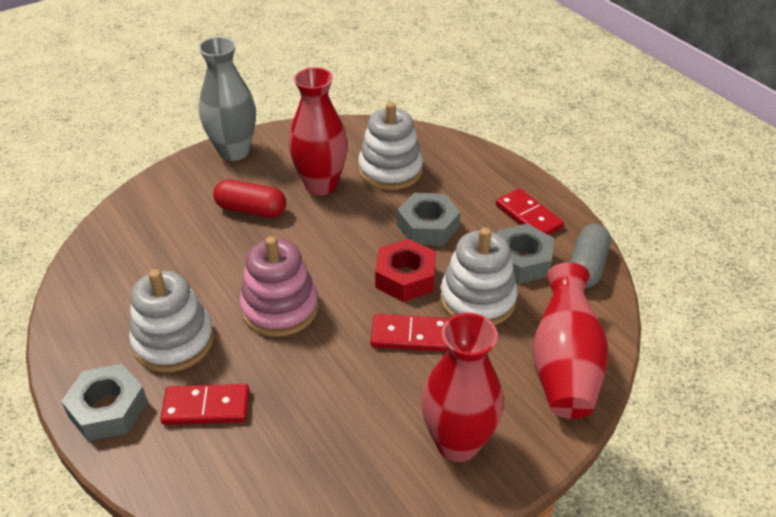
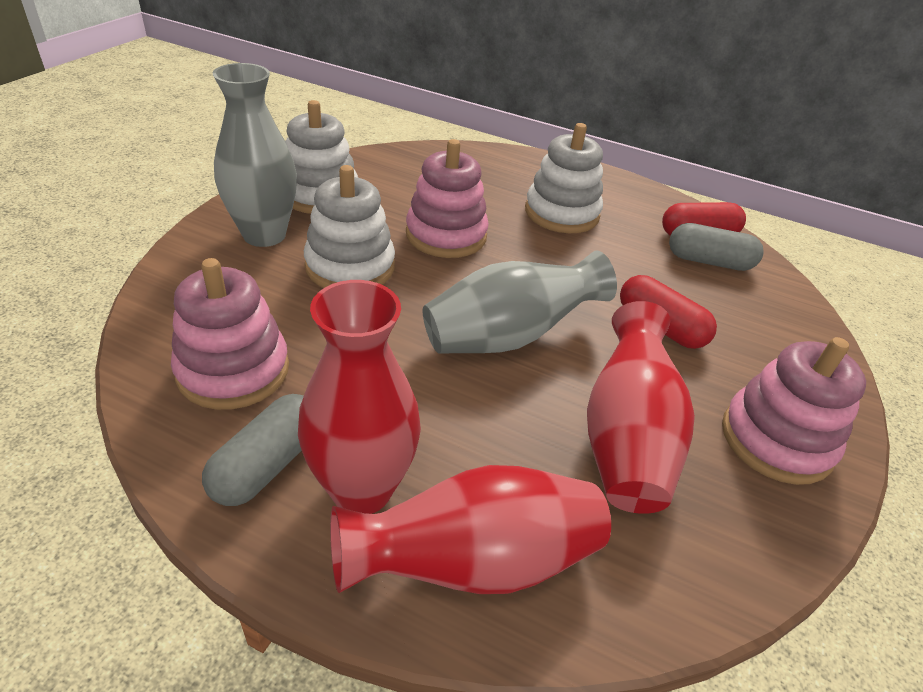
grey capsule: 1 -> 2
grey nut: 3 -> 0
grey vase: 1 -> 2
pink stacking toy: 1 -> 3
red capsule: 1 -> 2
red domino: 3 -> 0
red nut: 1 -> 0

